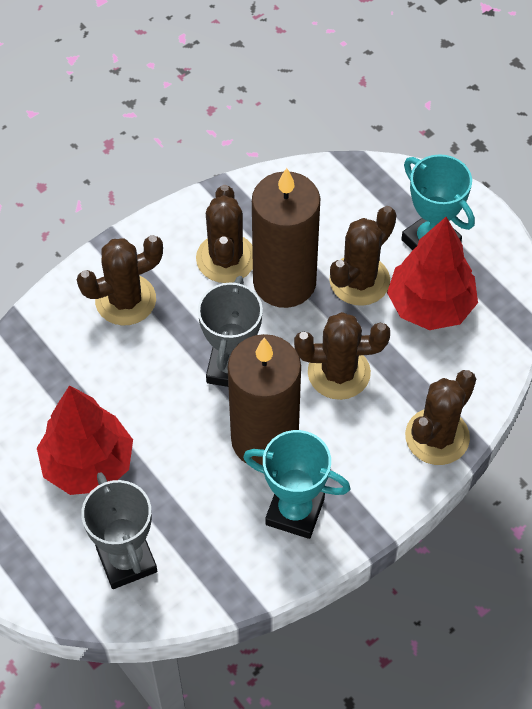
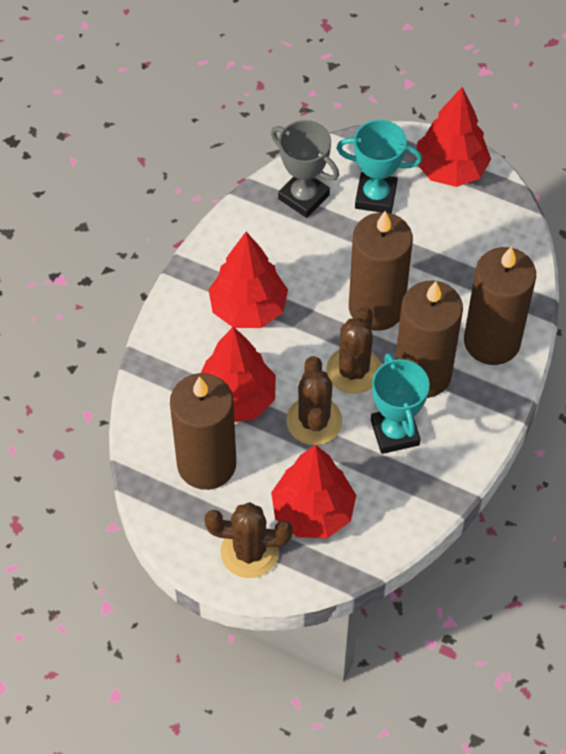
brown cactus: 5 -> 3
brown candle: 2 -> 4
grey trophy: 2 -> 1
red tree: 2 -> 4

